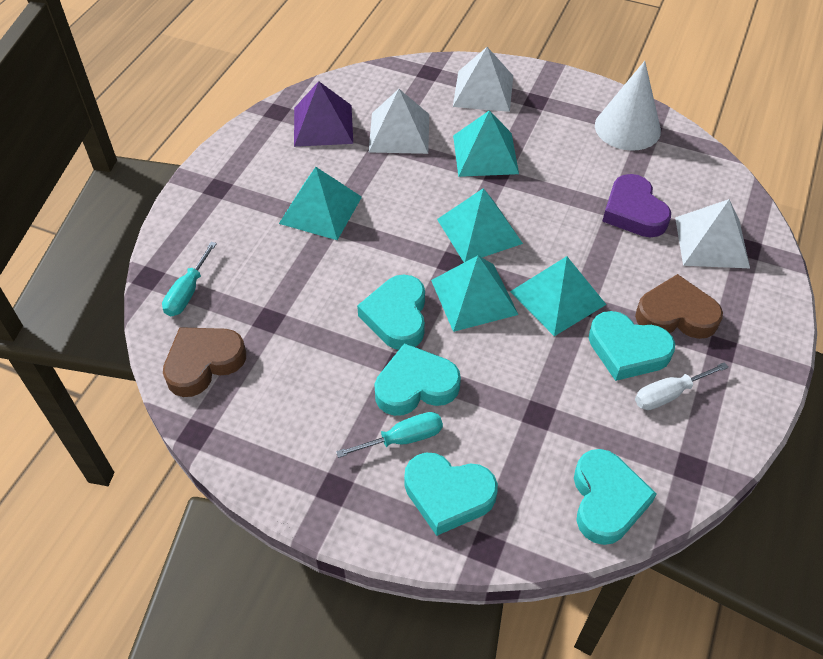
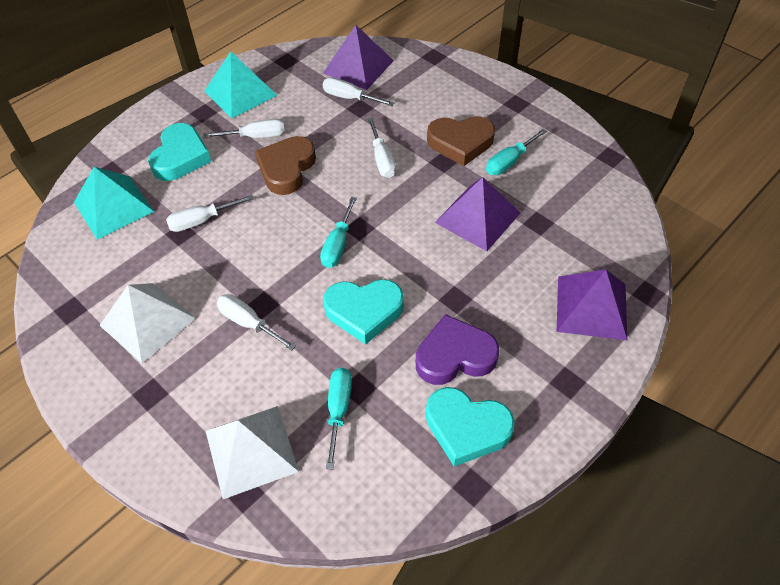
purple pyramid: 1 -> 3
turquoise heart: 5 -> 3
turquoise pyramid: 5 -> 2
turquoise screwdriver: 2 -> 3
white cone: 1 -> 0
white pyramid: 3 -> 2
white screwdriver: 1 -> 5

